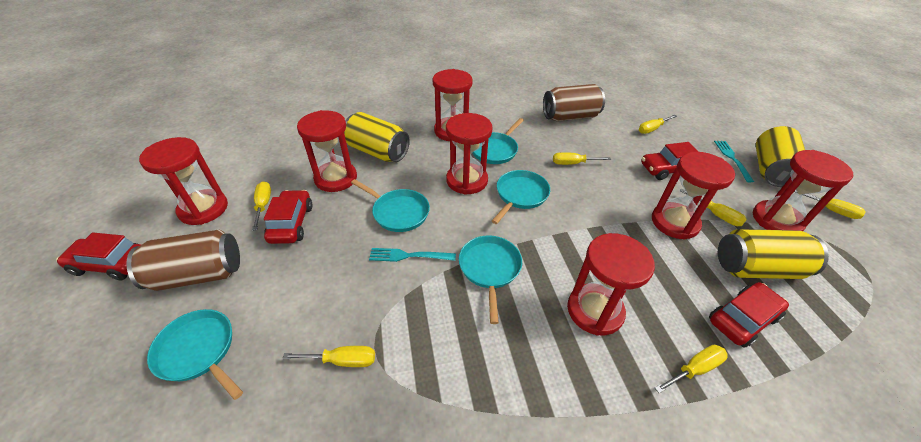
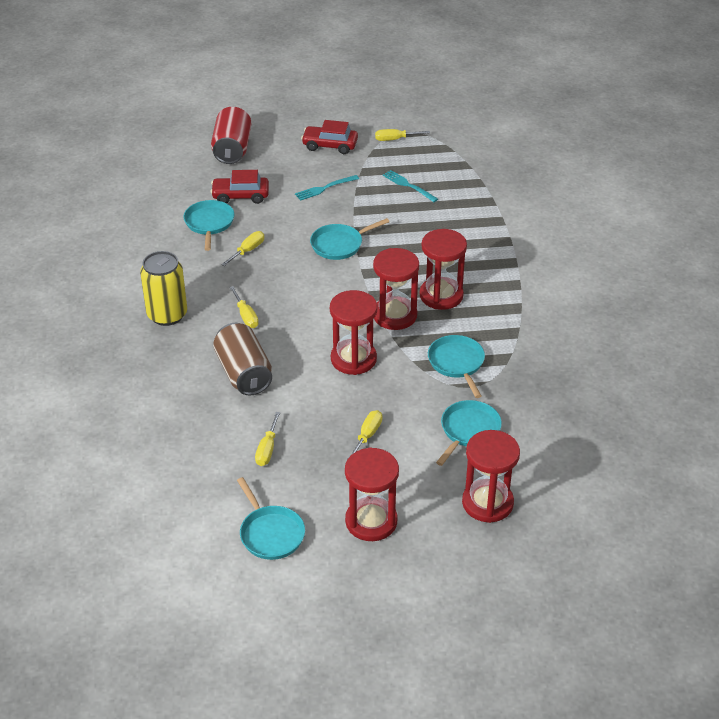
brown can: 2 -> 1
red can: 0 -> 1
red car: 4 -> 2
red hourglass: 7 -> 5
yellow can: 3 -> 1
yellow screwdriver: 7 -> 5

